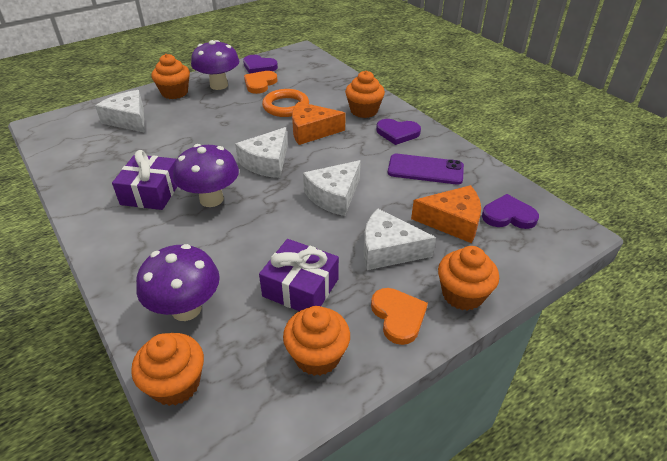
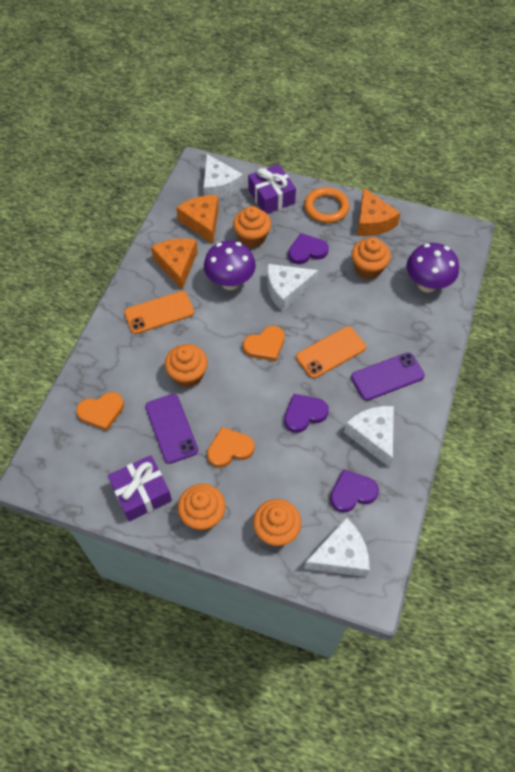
orange cheese: 2 -> 3
orange heart: 2 -> 3
orange phone: 0 -> 2
purple mushroom: 3 -> 2
purple phone: 1 -> 2

